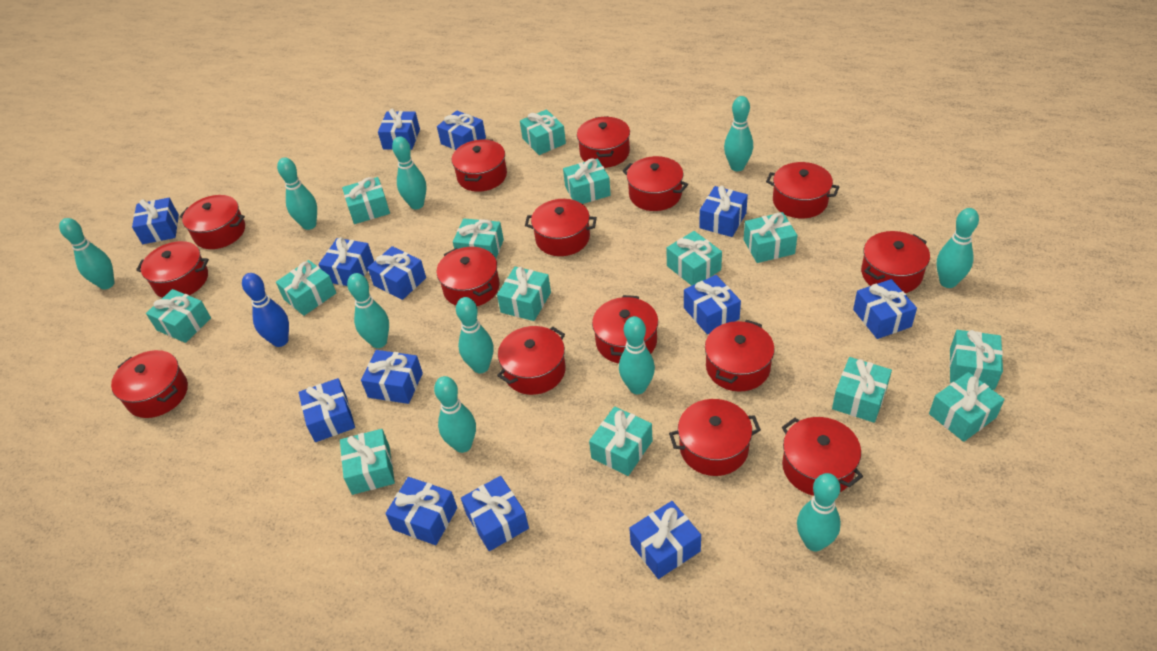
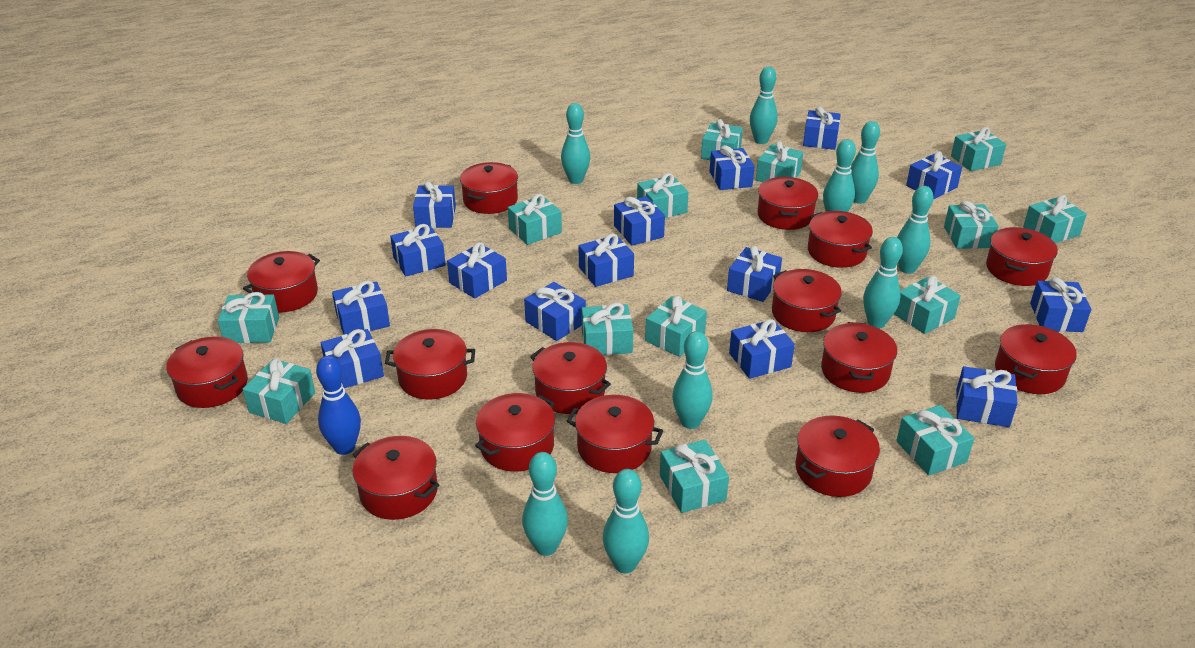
blue gift: 13 -> 15
turquoise bowling pin: 10 -> 9

